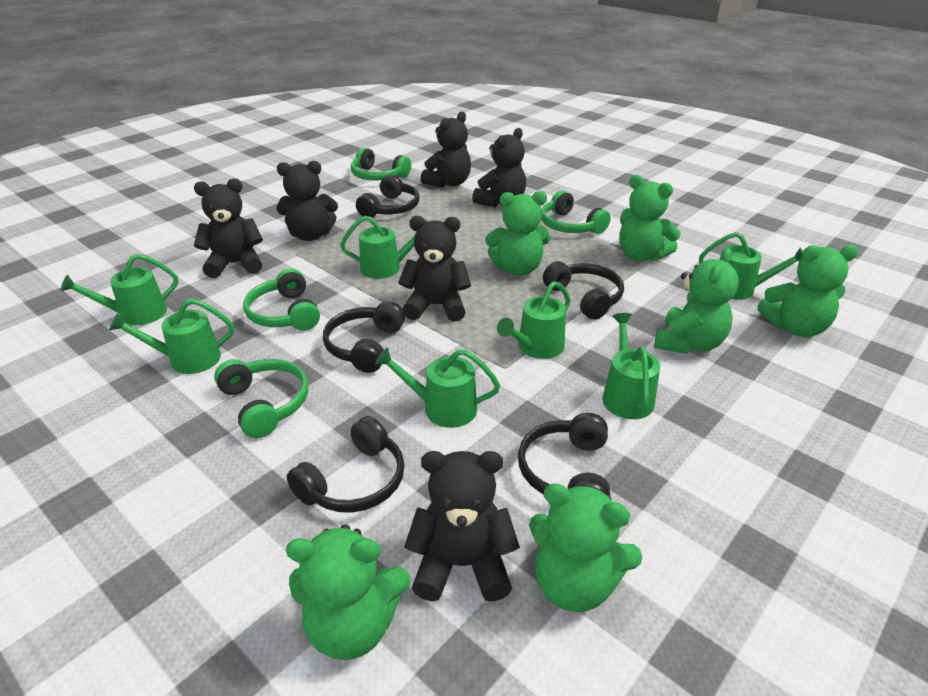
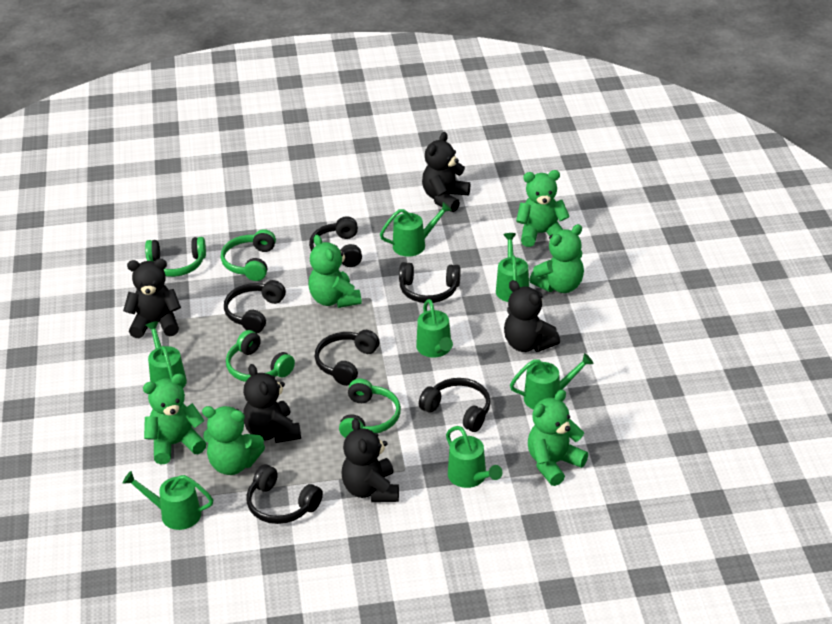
black headphones: 5 -> 6
black teddy bear: 6 -> 5

